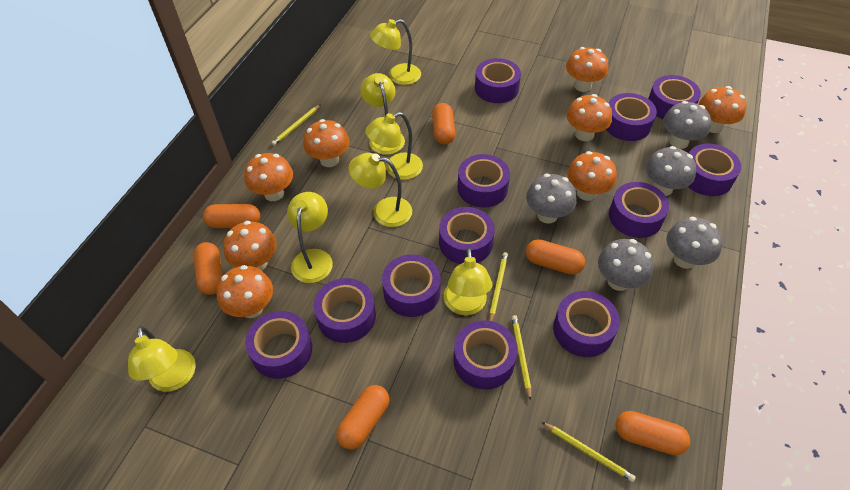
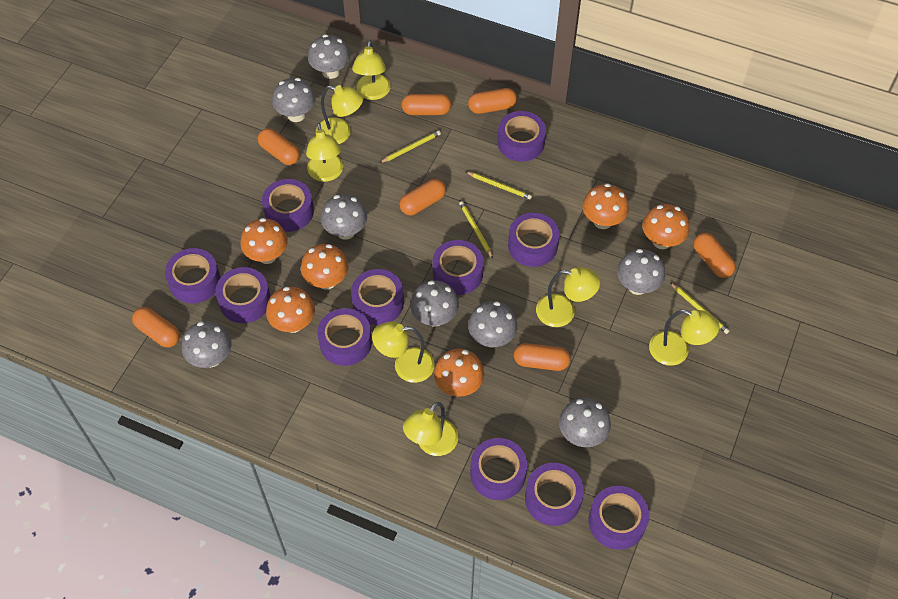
grey mushroom: 5 -> 8
orange capsule: 6 -> 7
orange mushroom: 8 -> 6
purple tape: 12 -> 11

